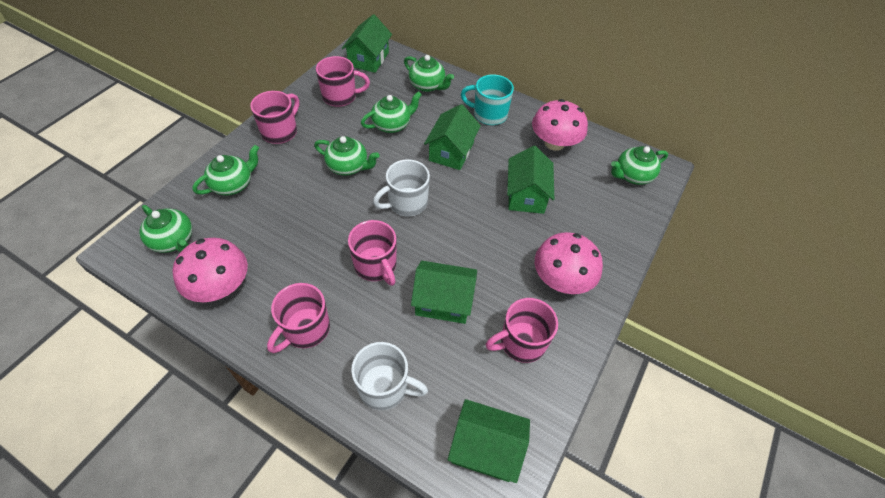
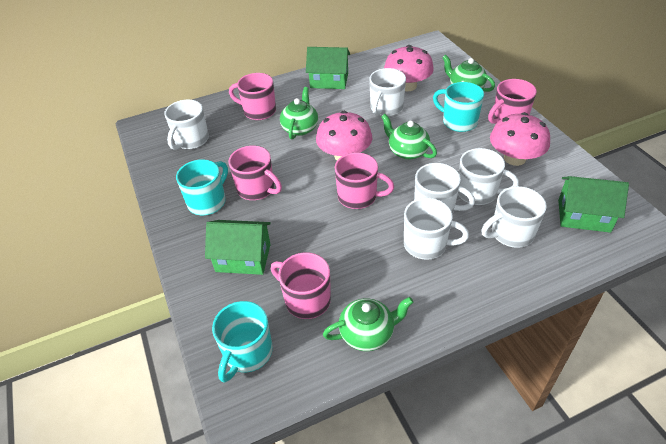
green house: 5 -> 3
green teapot: 6 -> 4
turquoise mug: 1 -> 3
white mug: 2 -> 6

